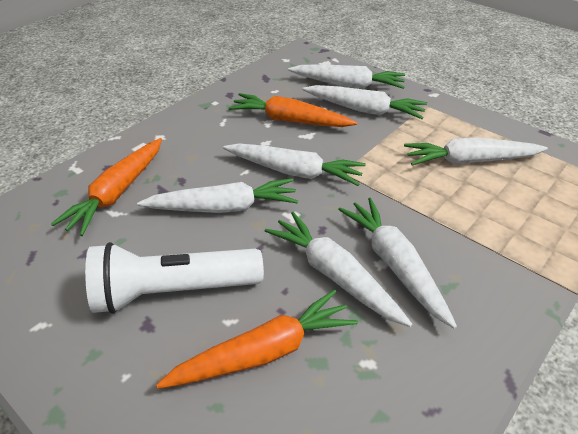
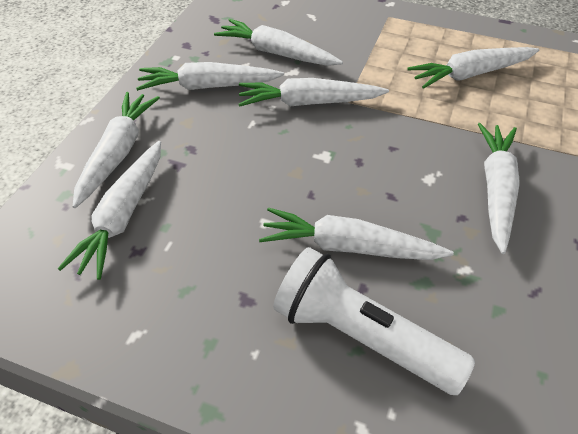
orange carrot: 3 -> 0
white carrot: 7 -> 8

